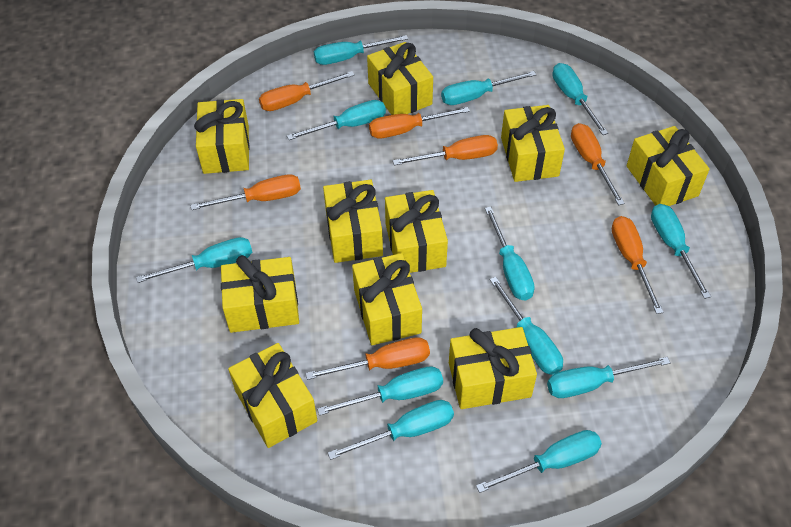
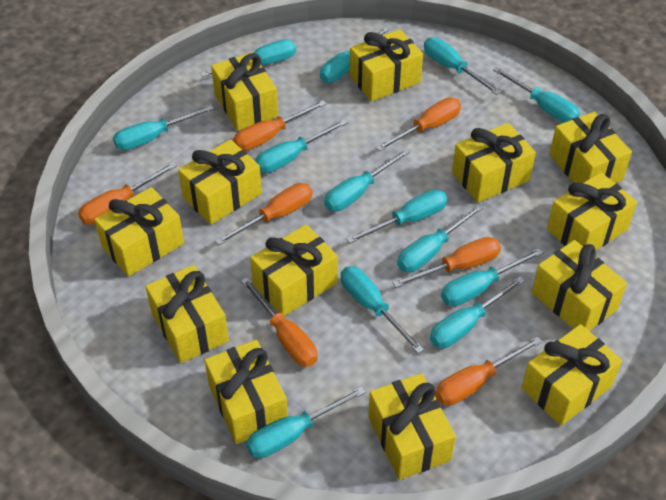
turquoise screwdriver: 12 -> 13
yellow gift: 10 -> 13

